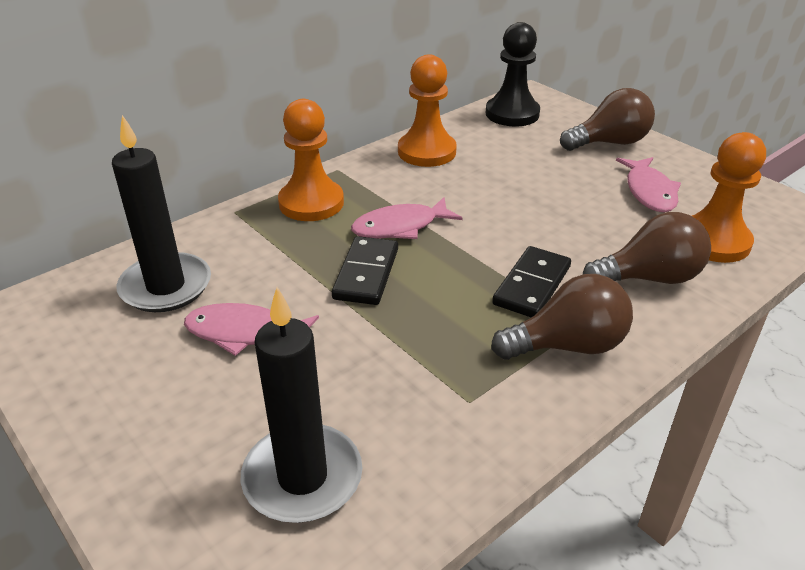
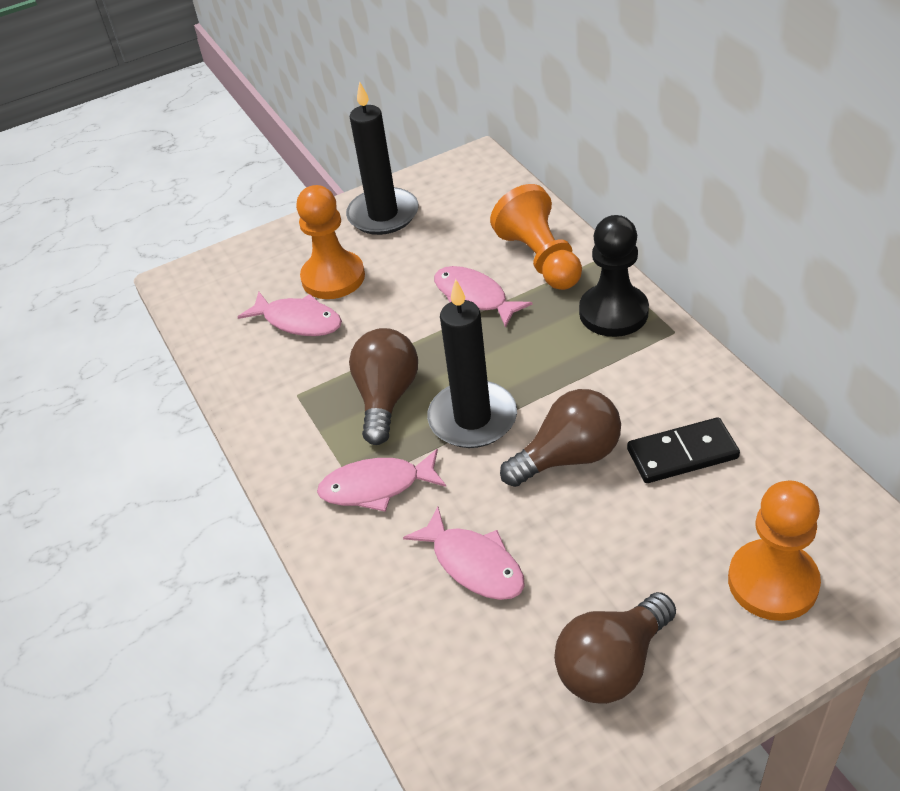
black domino: 2 -> 1
pink fish: 3 -> 4

